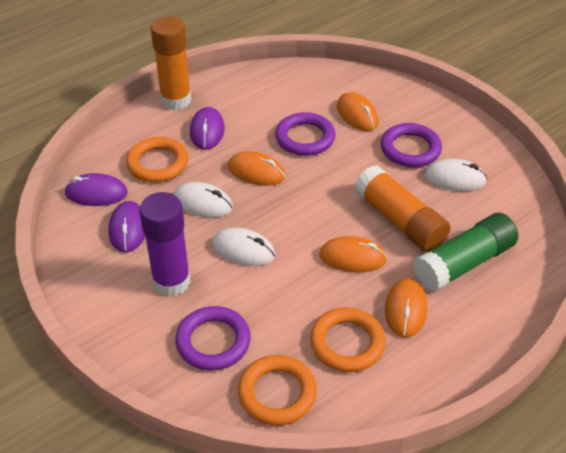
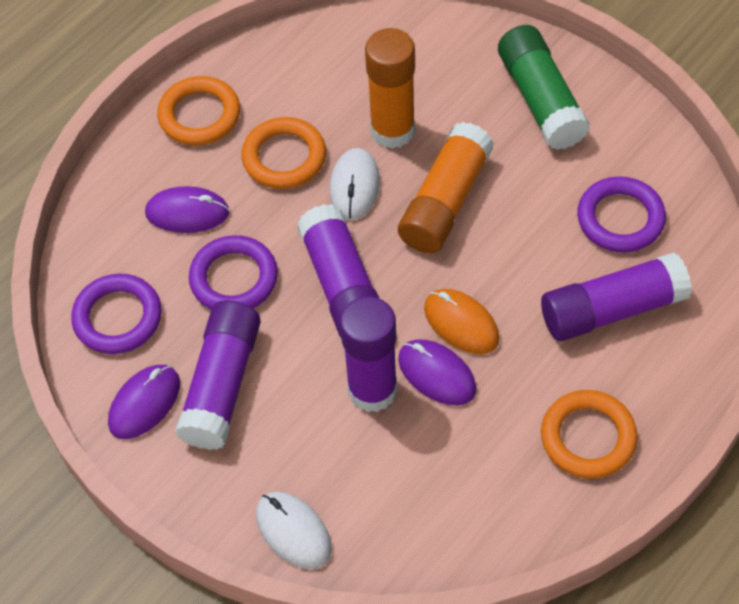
orange mouse: 4 -> 1
purple glue stick: 1 -> 4
white mouse: 3 -> 2

